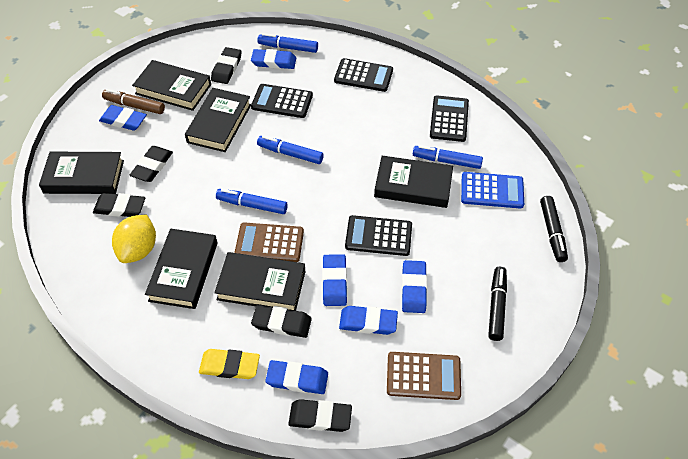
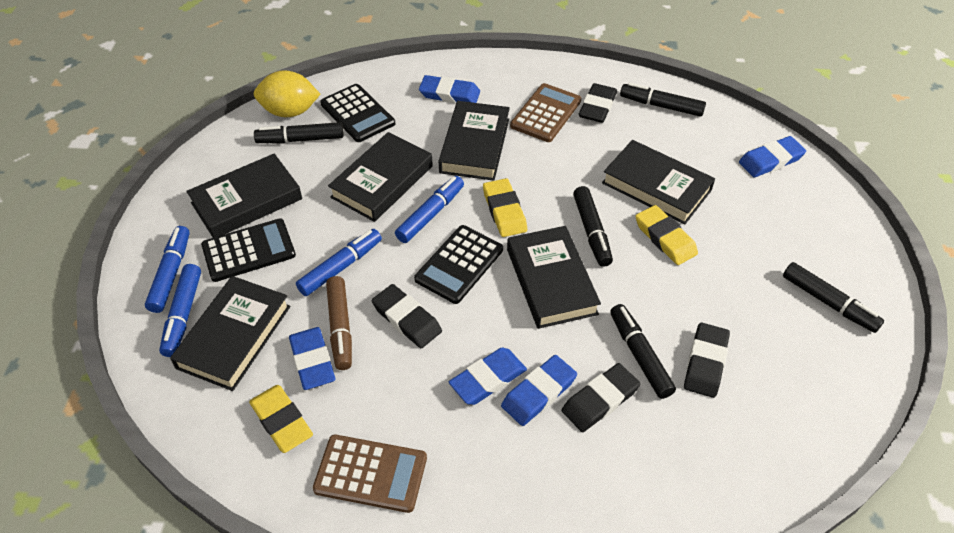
black calculator: 4 -> 3
black eraser: 5 -> 4
black marker: 2 -> 5
blue calculator: 1 -> 0
blue eraser: 6 -> 5
yellow eraser: 1 -> 3

